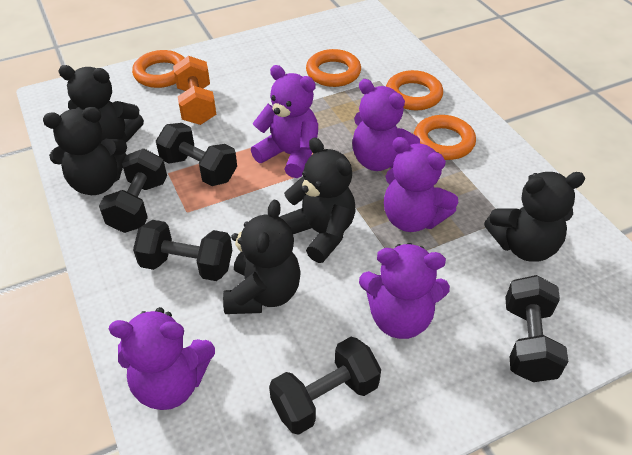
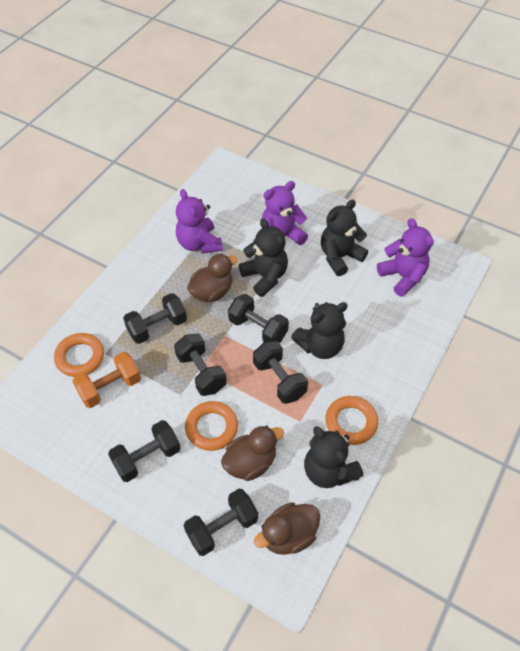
black dumbbell: 5 -> 6
black teddy bear: 5 -> 4
brown duck: 0 -> 3
orange ring: 4 -> 3
purple teddy bear: 5 -> 3

